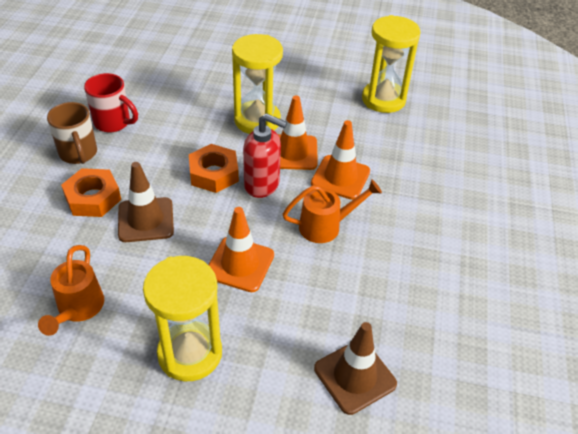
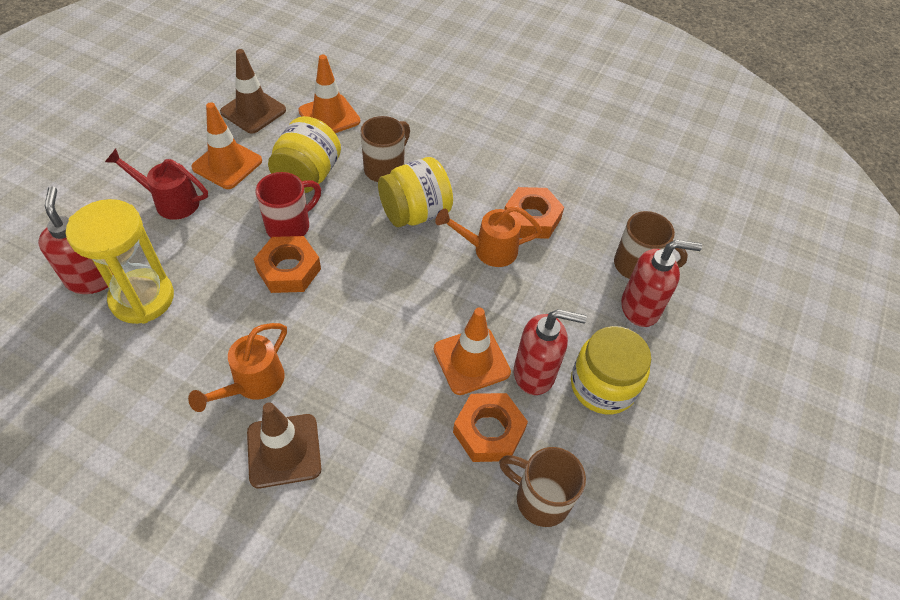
brown mug: 1 -> 3
orange nut: 2 -> 3
red soap dispenser: 1 -> 3
red watering can: 0 -> 1
yellow hourglass: 3 -> 1
yellow jar: 0 -> 3

